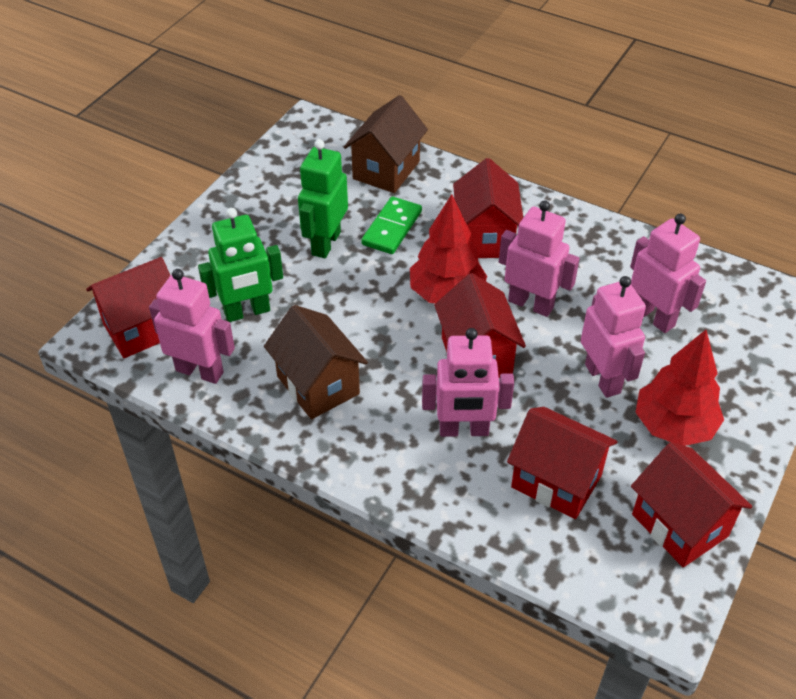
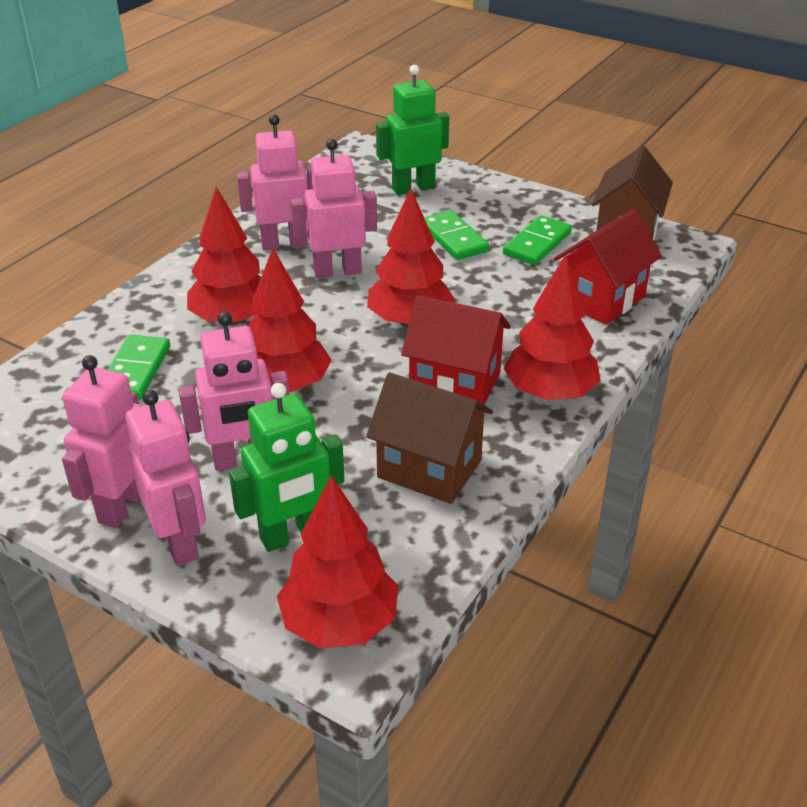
green domino: 1 -> 3
red house: 5 -> 2
red tree: 2 -> 5

